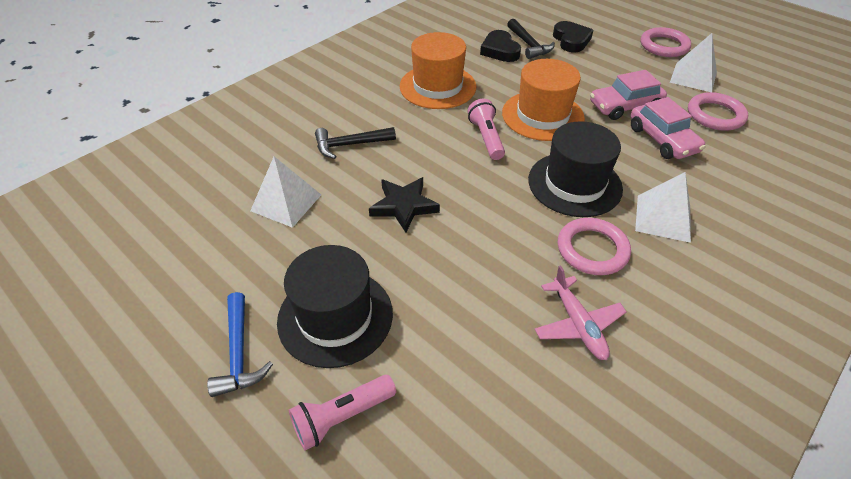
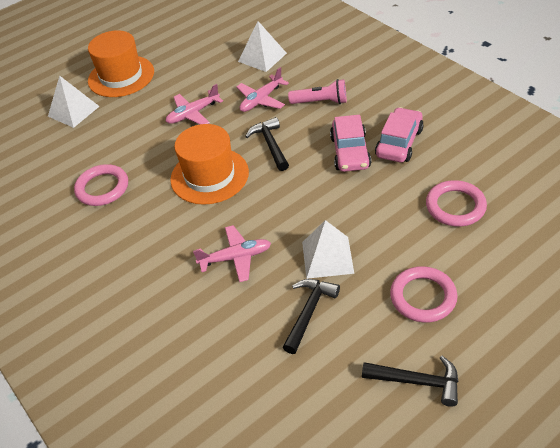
black hammer: 2 -> 3
black hat: 2 -> 0
black heart: 2 -> 0
black star: 1 -> 0
blue hammer: 1 -> 0
pink flashlight: 2 -> 1
pink plane: 1 -> 3

